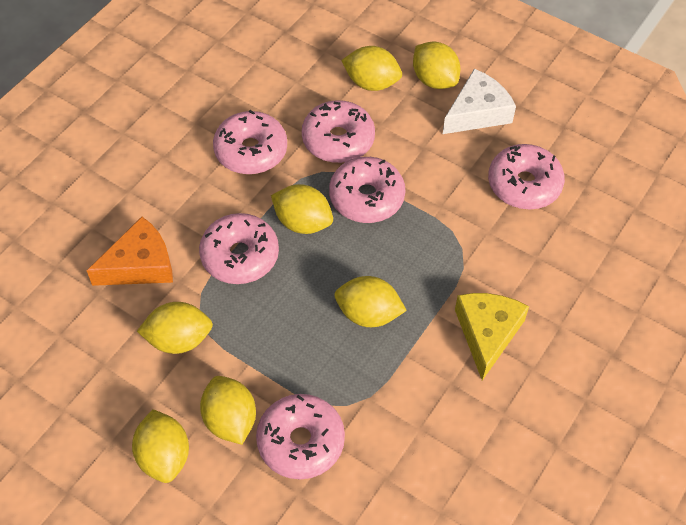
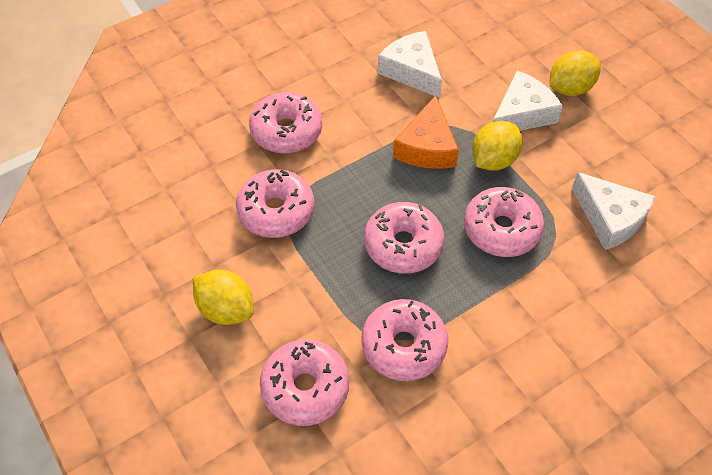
white cheese: 1 -> 3
yellow cheese: 1 -> 0
yellow lemon: 7 -> 3

